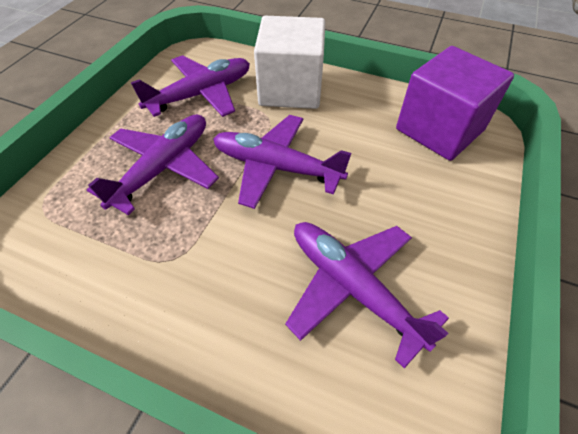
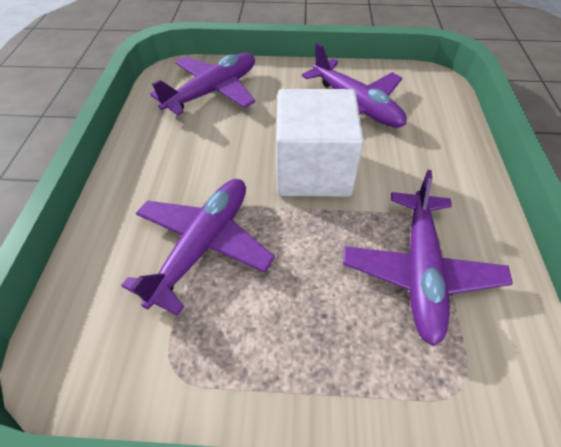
purple cube: 1 -> 0

